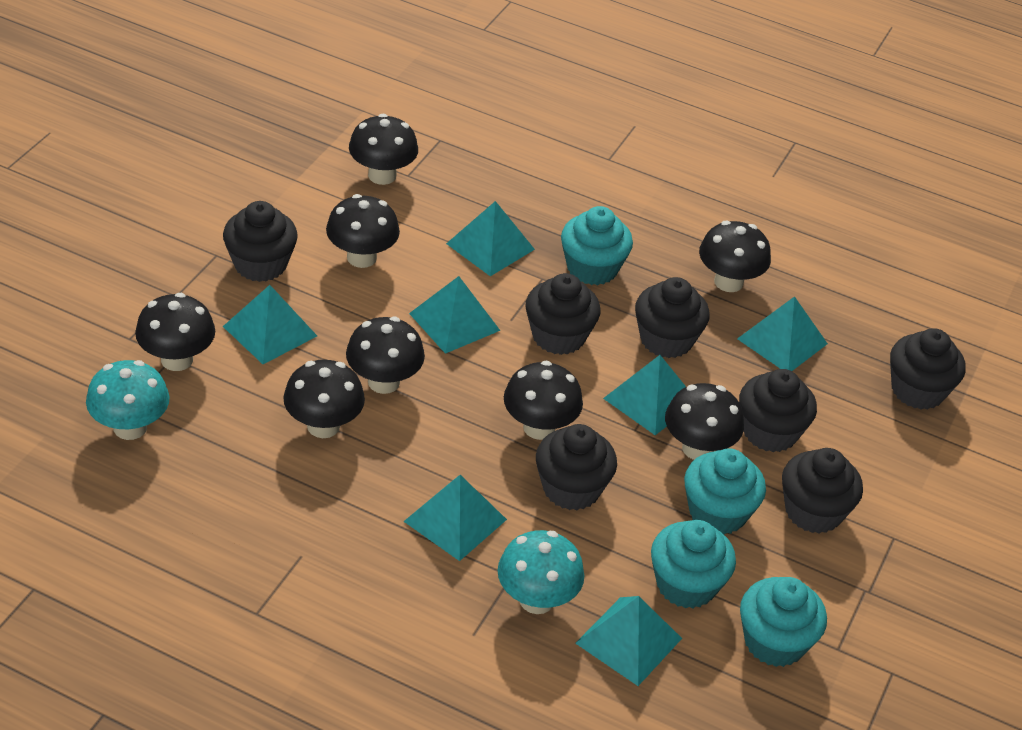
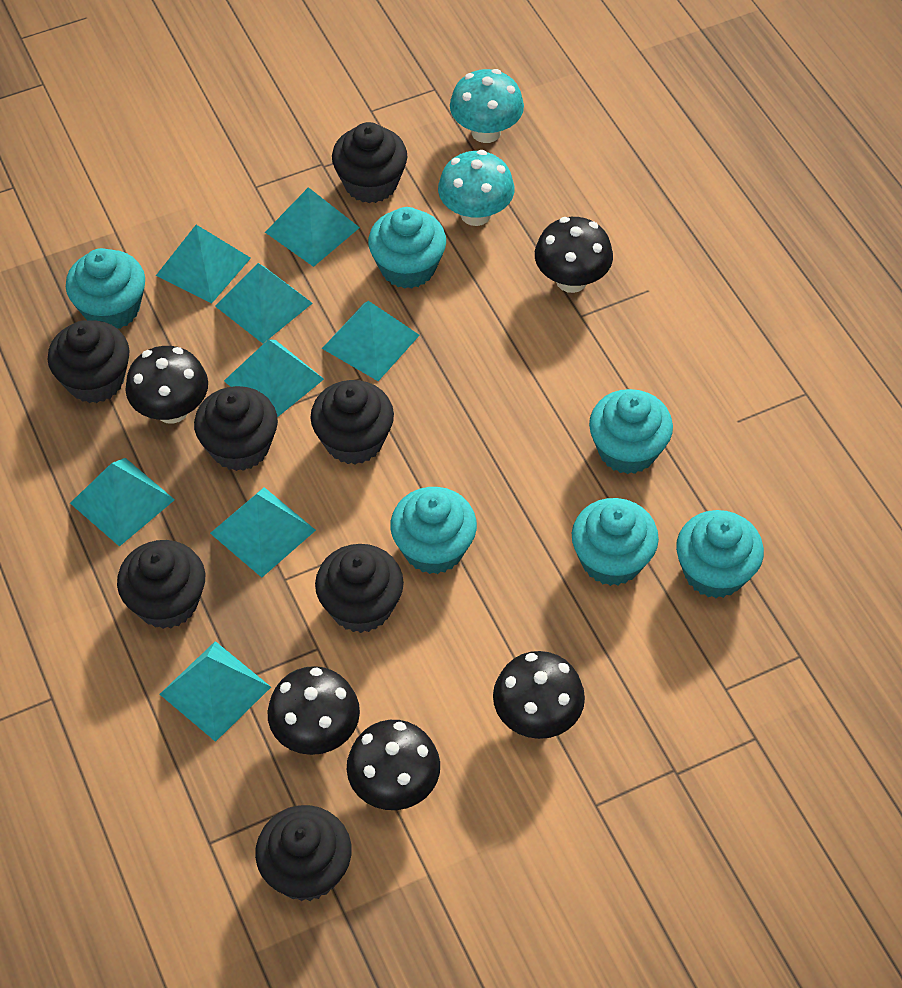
black mushroom: 8 -> 5
turquoise cupcake: 4 -> 6
turquoise pyramid: 7 -> 8

